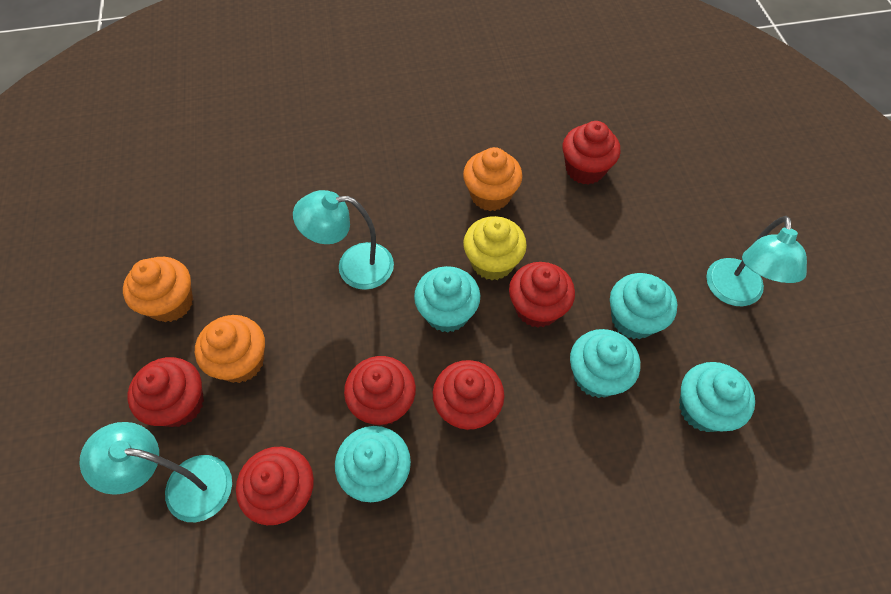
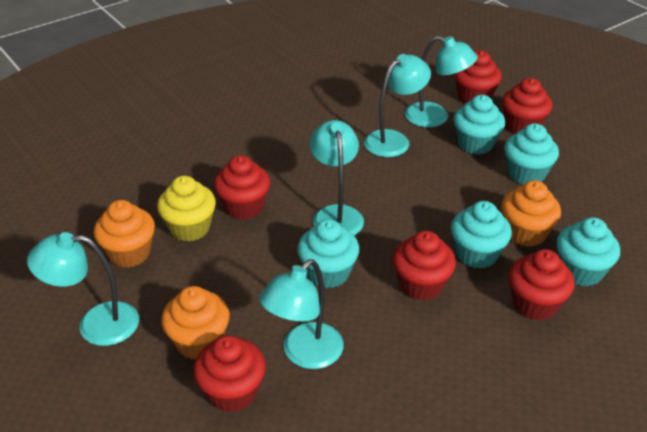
turquoise lamp: 3 -> 5

